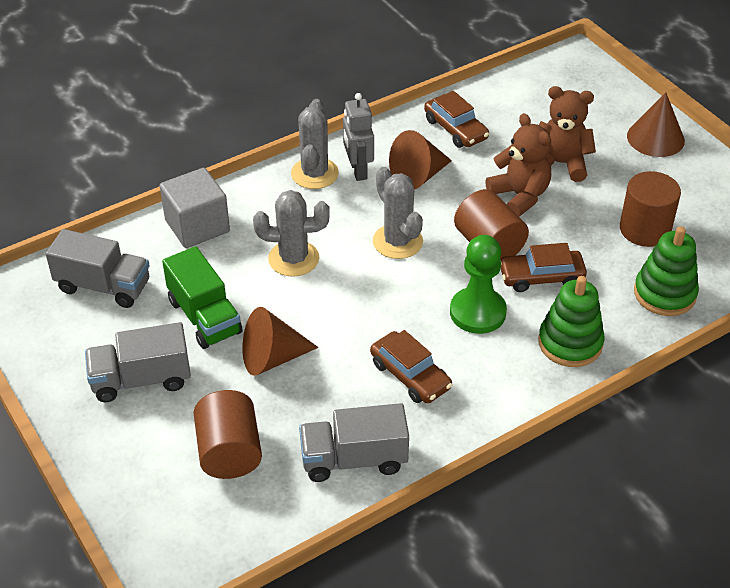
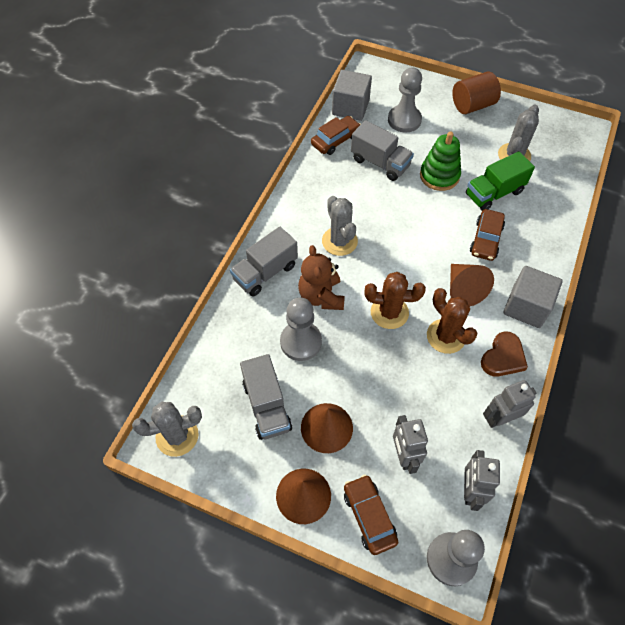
brown cactus: 0 -> 2
brown cylinder: 3 -> 1
brown heart: 0 -> 1
brown teddy bear: 2 -> 1
green pawn: 1 -> 0
green stacking toy: 2 -> 1
grey cube: 1 -> 2
grey pawn: 0 -> 3
grey robot: 1 -> 3

